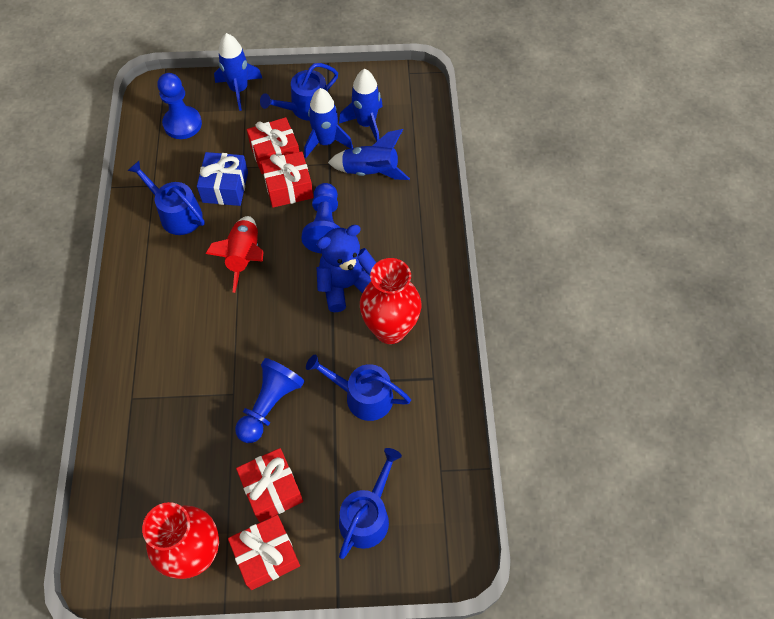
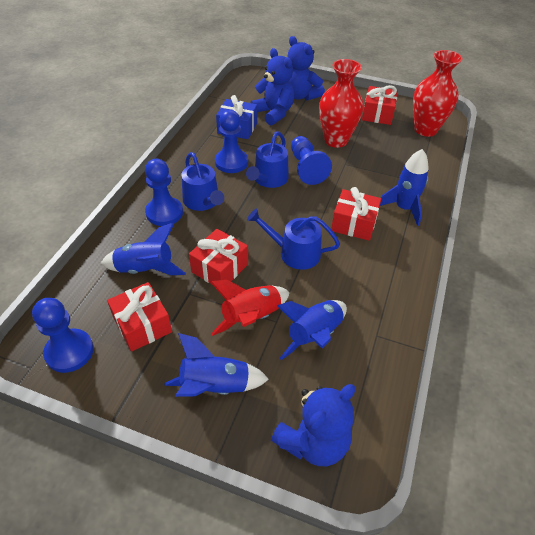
blue pawn: 3 -> 4
blue teddy bear: 1 -> 3
blue watering can: 4 -> 3

